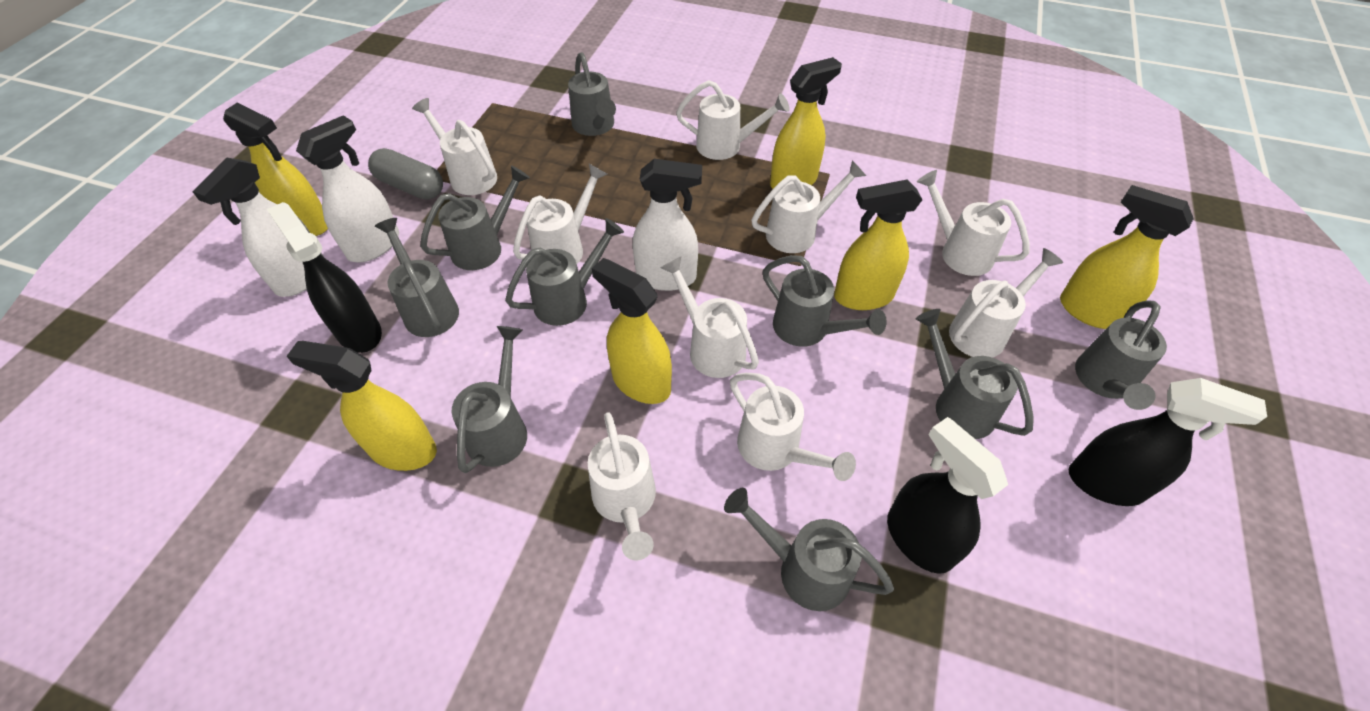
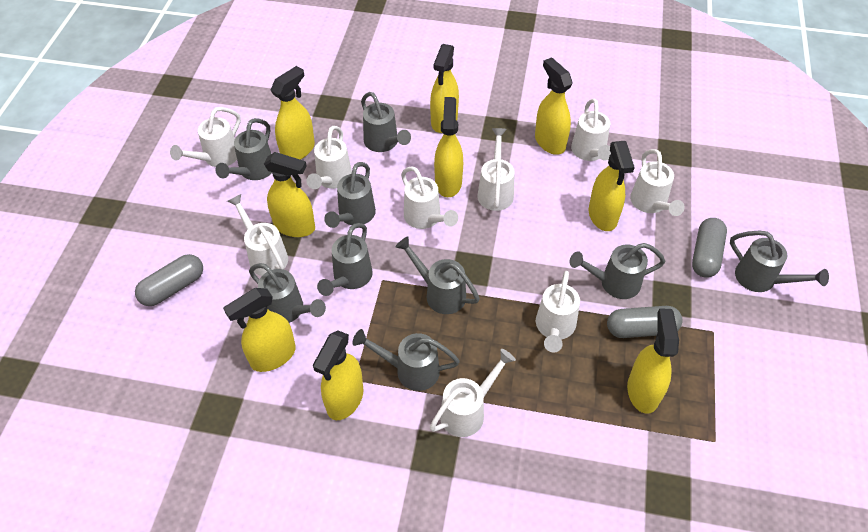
black spray bottle: 3 -> 0
grey capsule: 1 -> 3
white spray bottle: 3 -> 0
yellow spray bottle: 6 -> 9

